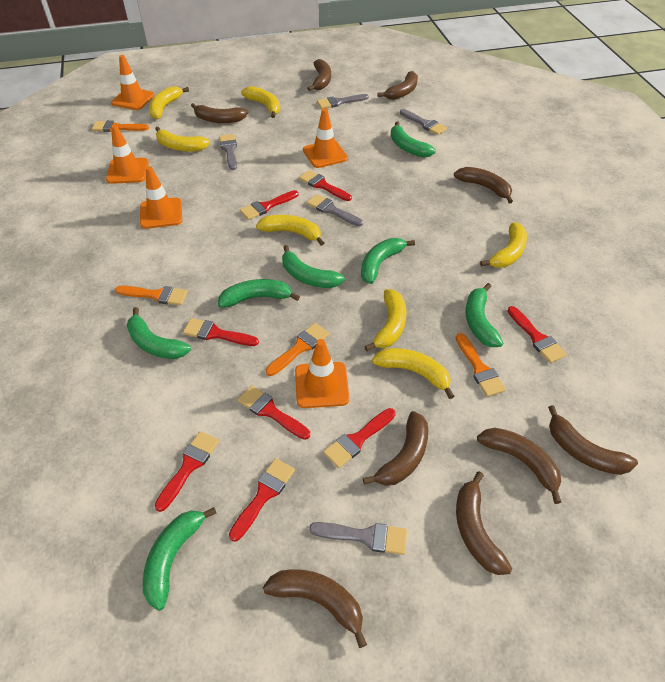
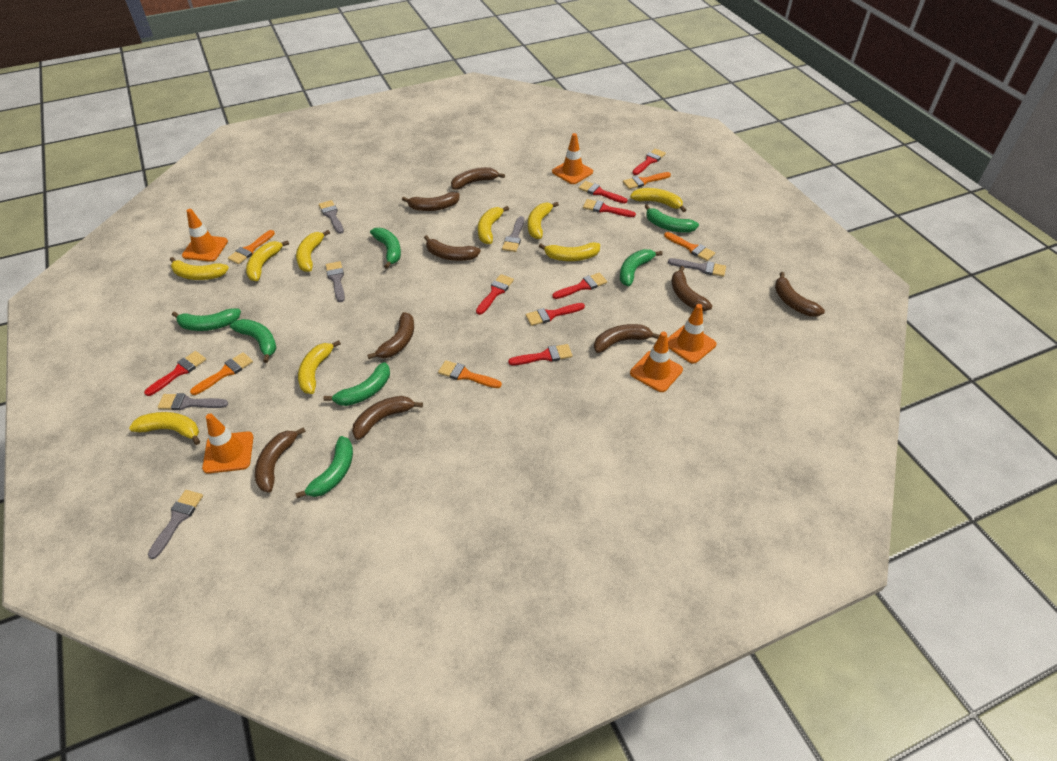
grey brush: 5 -> 6
orange brush: 4 -> 5
yellow banana: 7 -> 9

